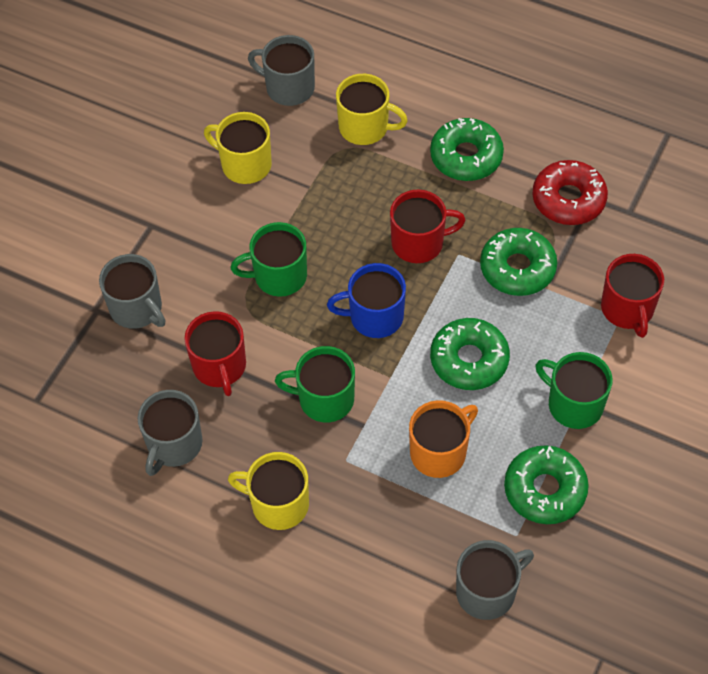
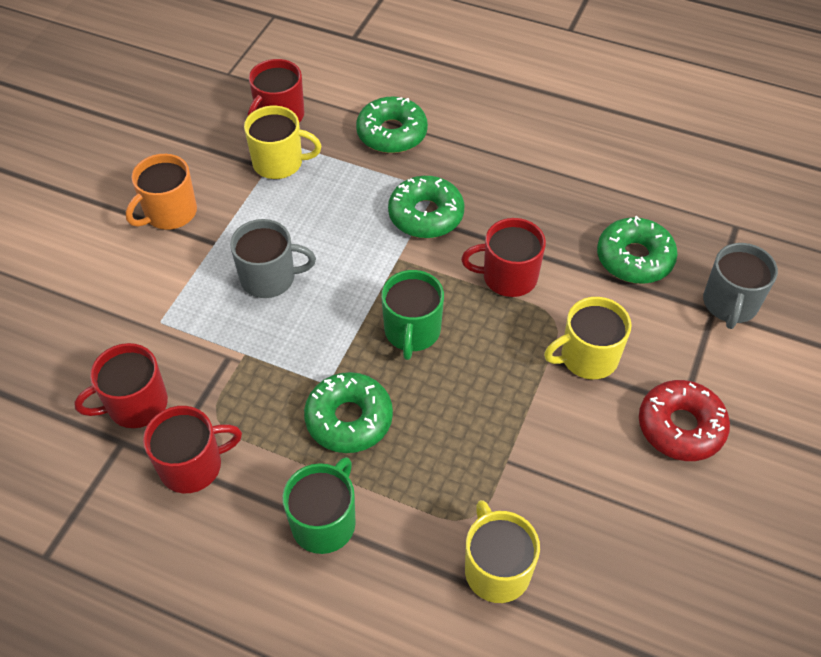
blue mug: 1 -> 0
green mug: 3 -> 2
grey mug: 4 -> 2
red mug: 3 -> 4

